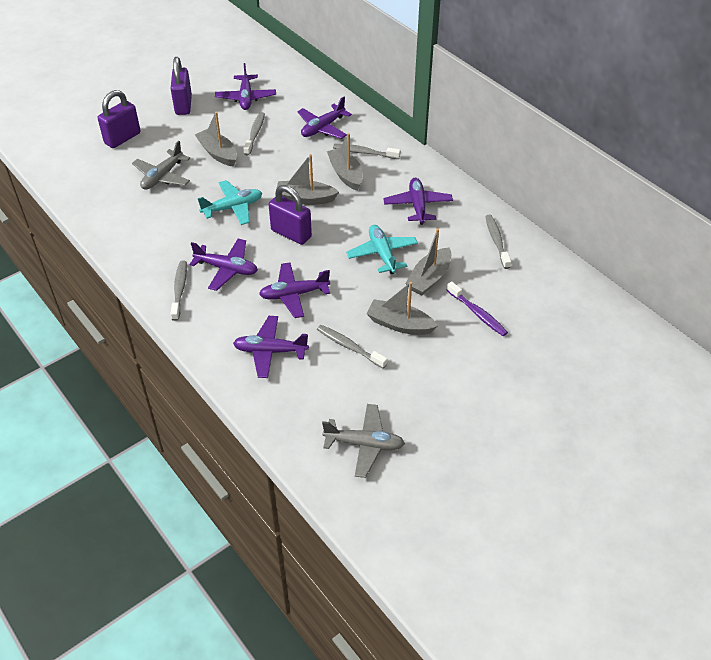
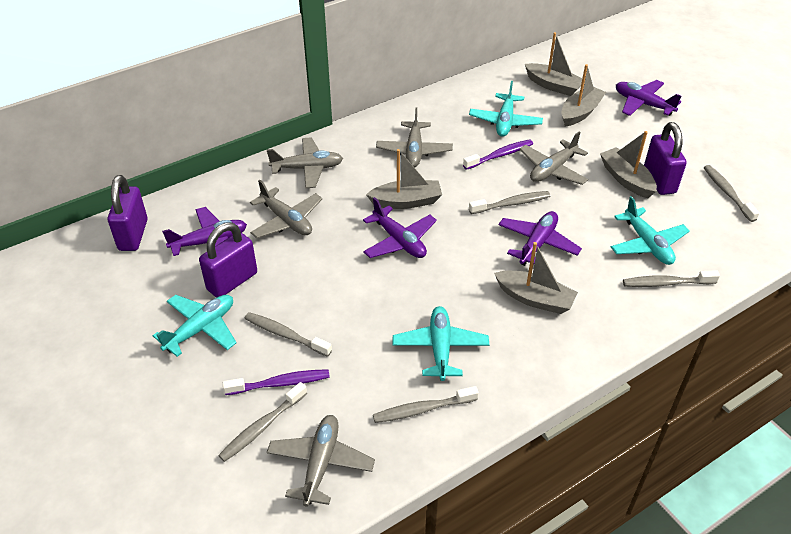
grey plane: 2 -> 5
grey toothbrush: 5 -> 6
purple plane: 6 -> 4
purple toothbrush: 1 -> 2
turquoise plane: 2 -> 4

